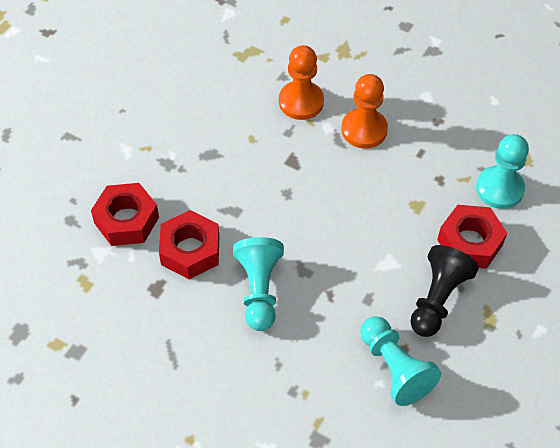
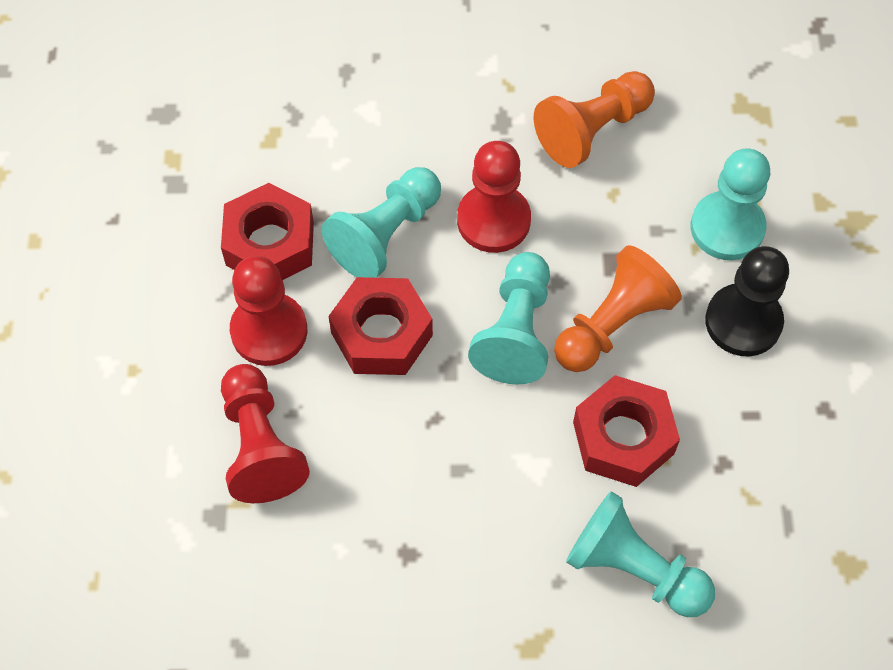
red pawn: 0 -> 3
turquoise pawn: 3 -> 4

